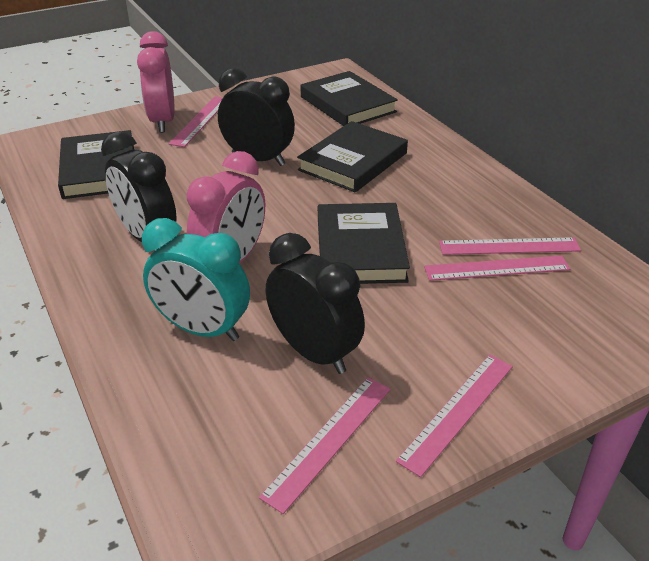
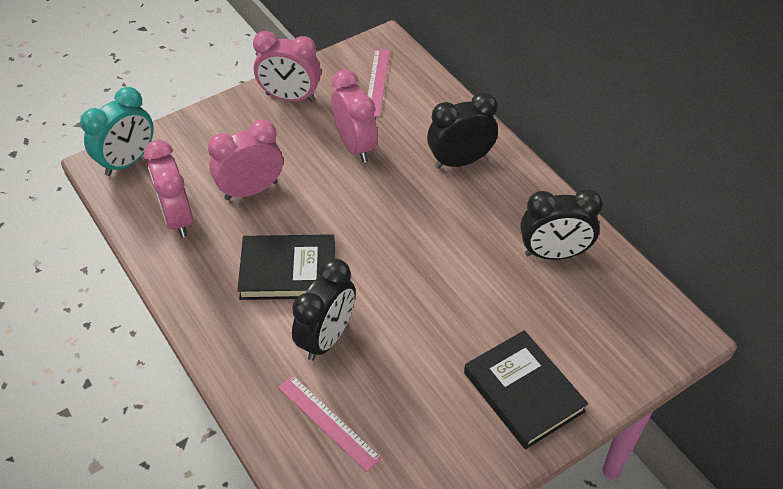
black book: 4 -> 2
pink clock: 2 -> 4
pink ruler: 5 -> 2

